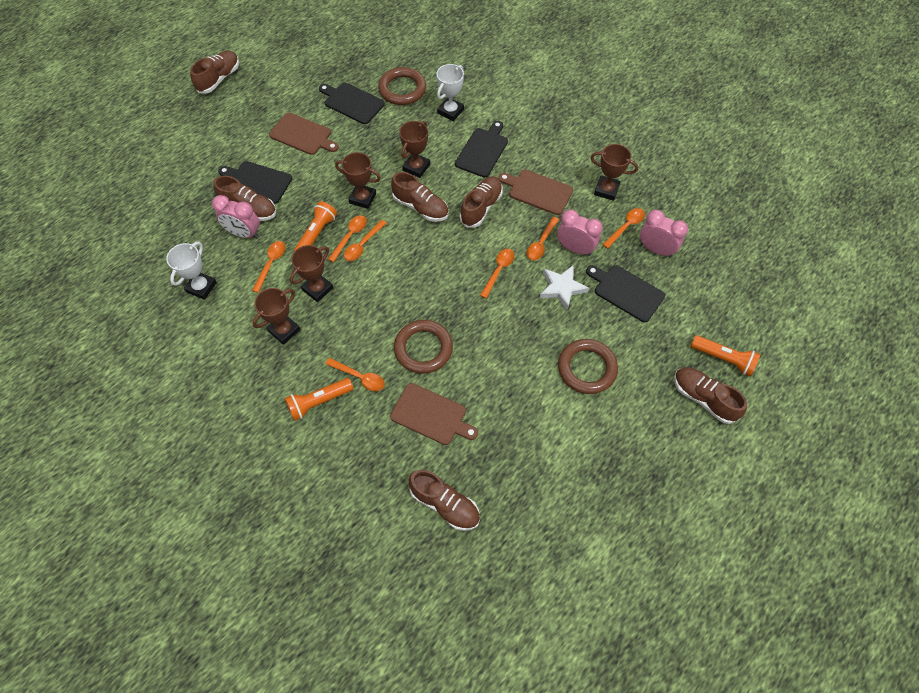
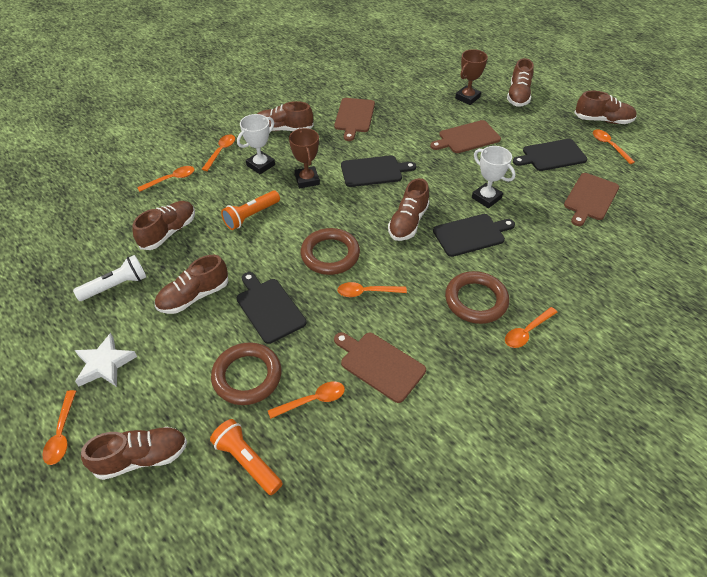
brown cutting board: 3 -> 4
brown shoe: 6 -> 7
brown trophy: 5 -> 2
orange flashlight: 3 -> 2
pink clock: 3 -> 0
white flashlight: 0 -> 1

